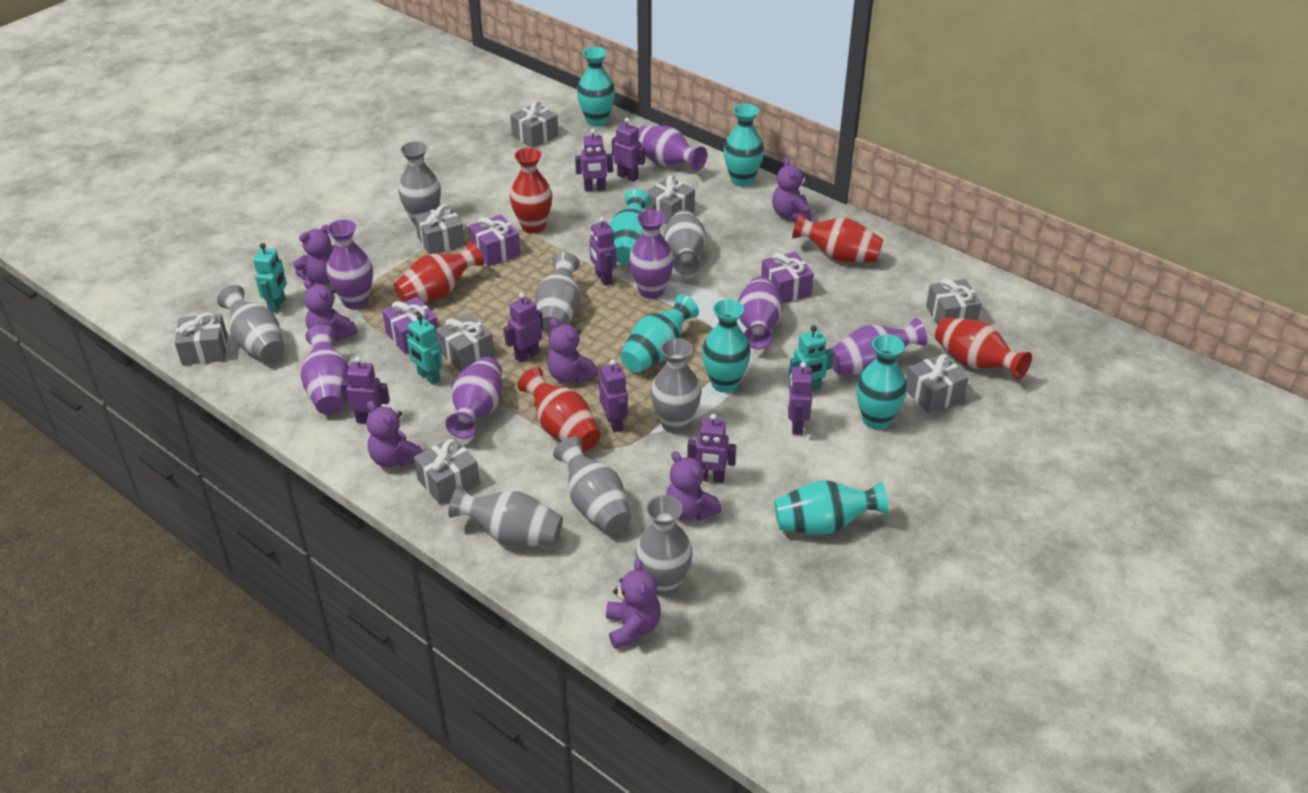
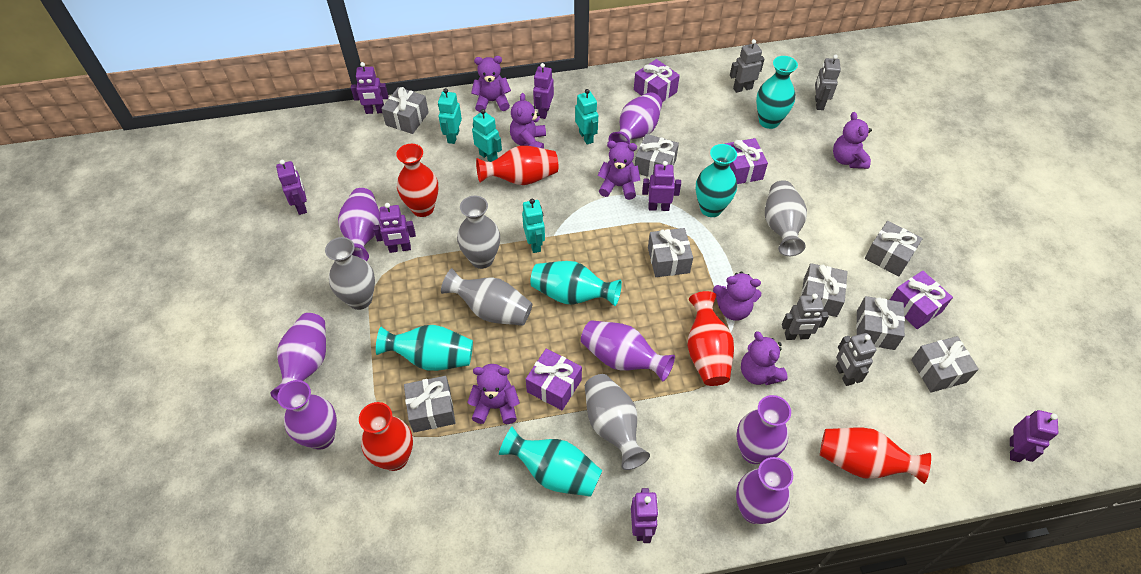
grey robot: 0 -> 4
grey vase: 8 -> 5
purple gift: 3 -> 4
purple robot: 8 -> 7
turquoise robot: 3 -> 4
turquoise vase: 7 -> 5

